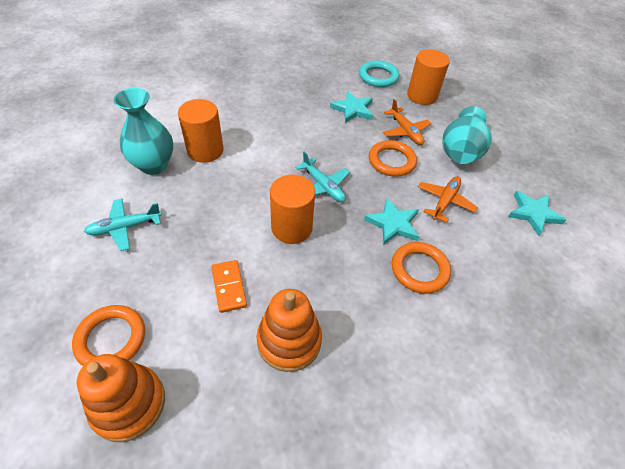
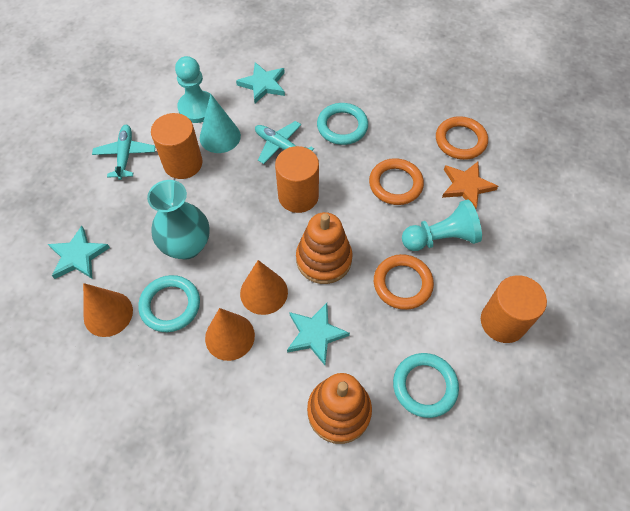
orange cone: 0 -> 3
orange domino: 1 -> 0
orange plane: 2 -> 0
orange star: 0 -> 1
turquoise cone: 0 -> 1
turquoise pawn: 0 -> 2
turquoise ring: 1 -> 3
turquoise vase: 2 -> 1

